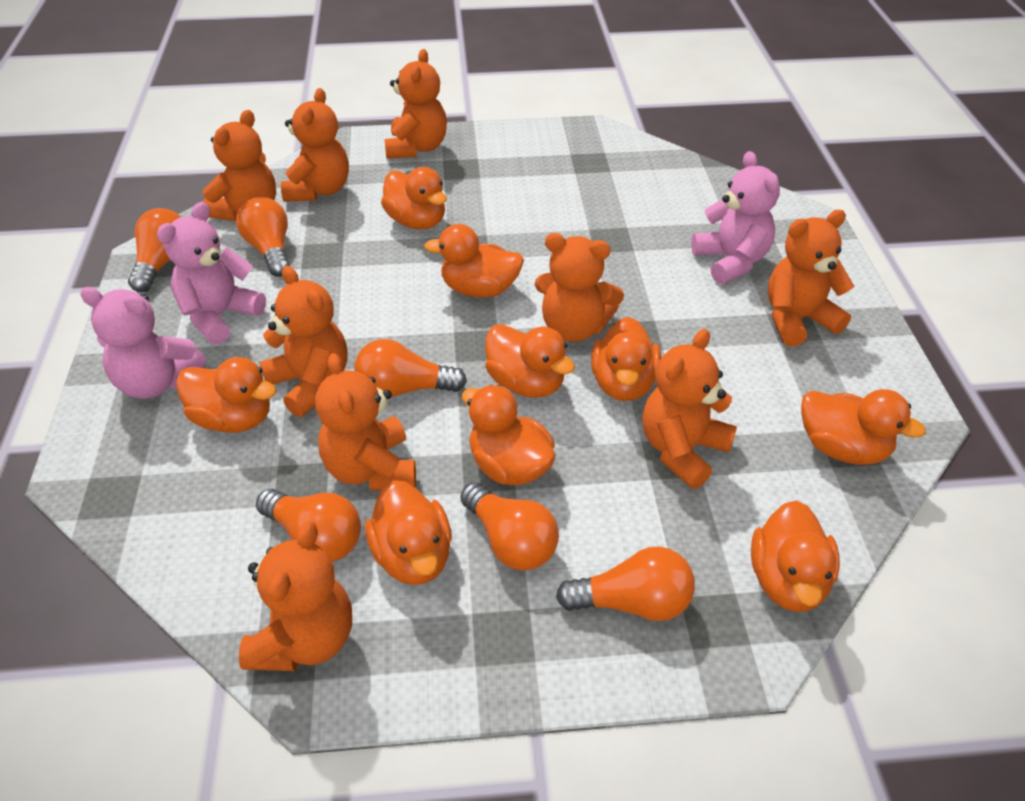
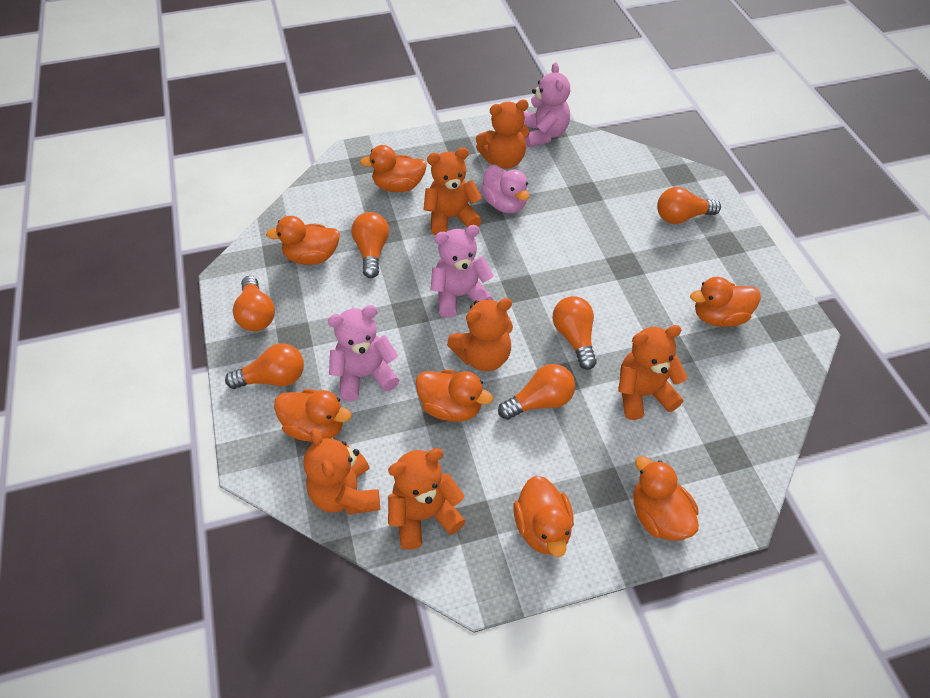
orange duck: 9 -> 7
orange teddy bear: 9 -> 6
pink duck: 0 -> 1

